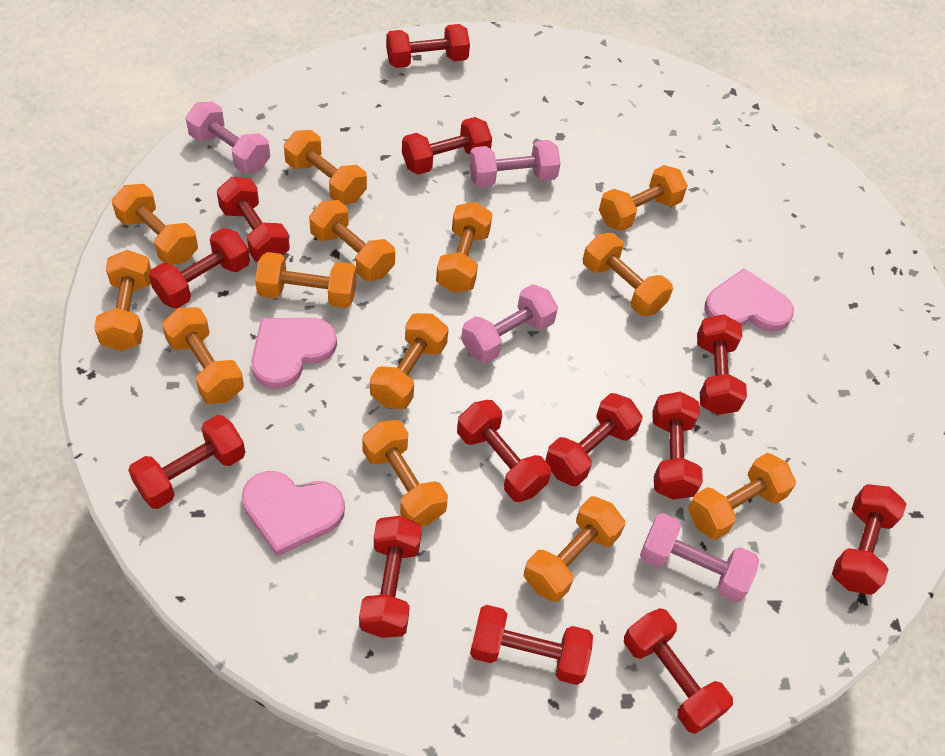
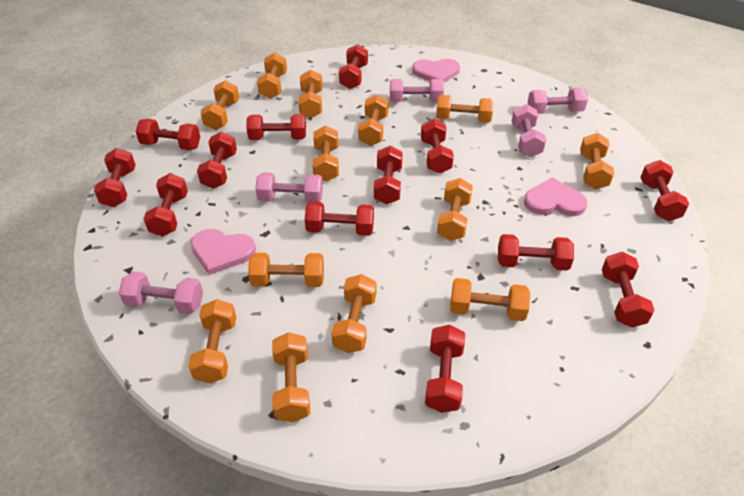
pink dumbbell: 4 -> 5

